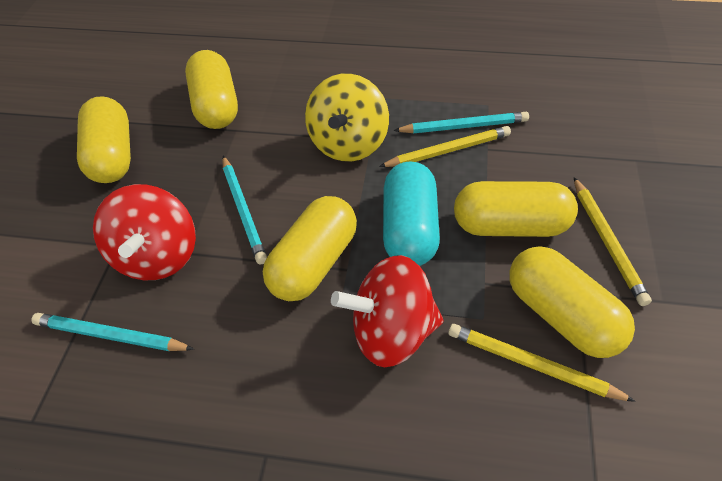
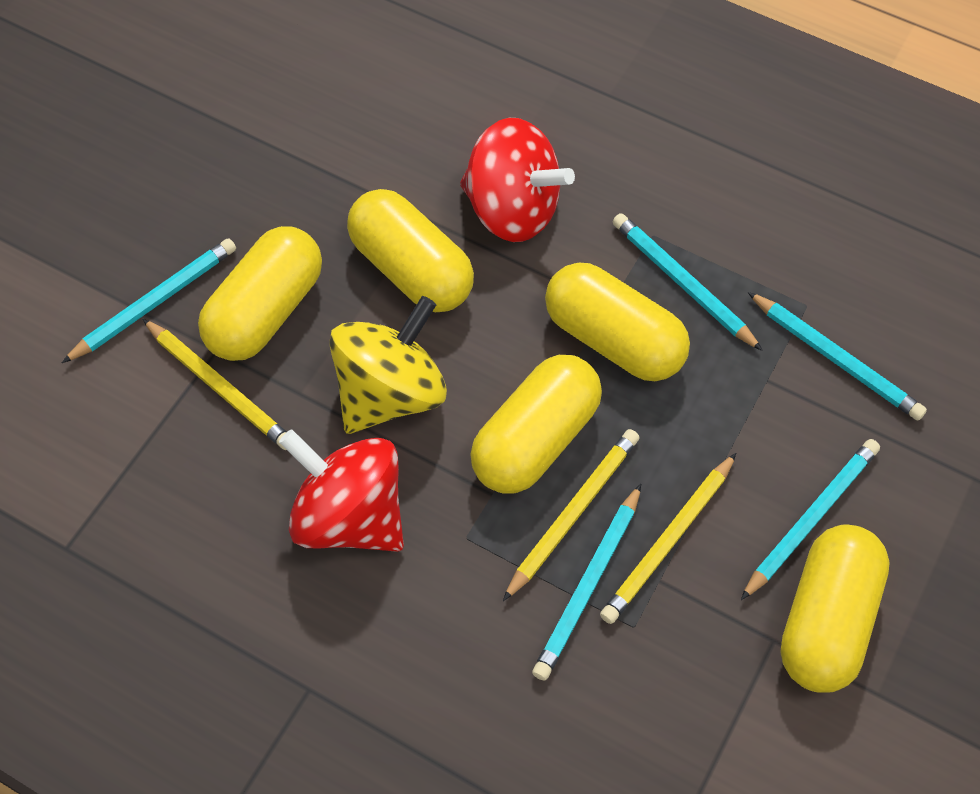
turquoise capsule: 1 -> 0
turquoise pencil: 3 -> 5

